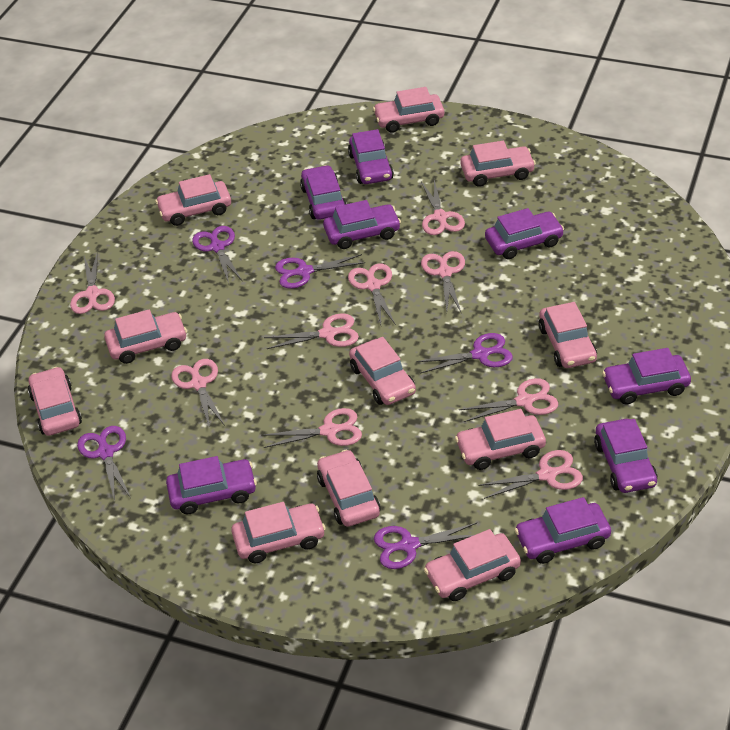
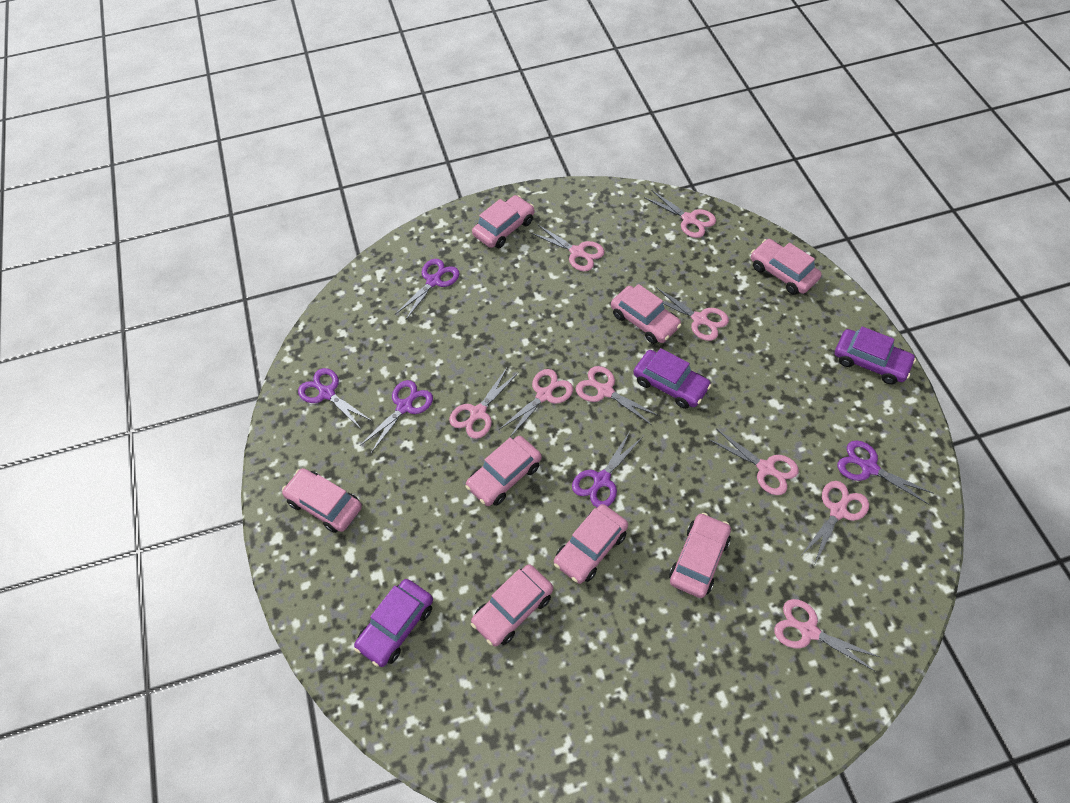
pink car: 11 -> 8
purple car: 8 -> 3

